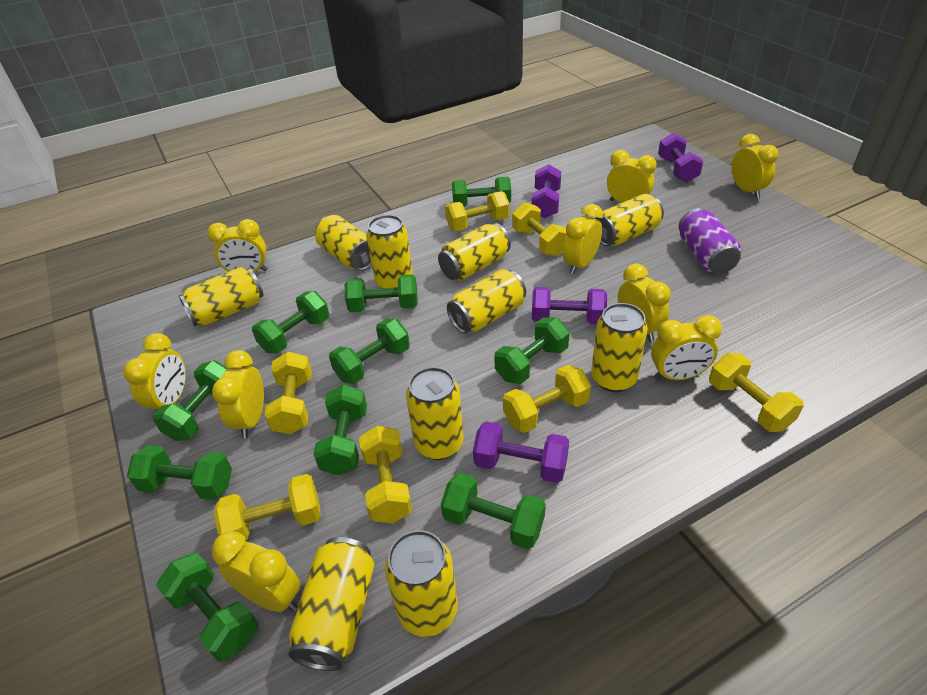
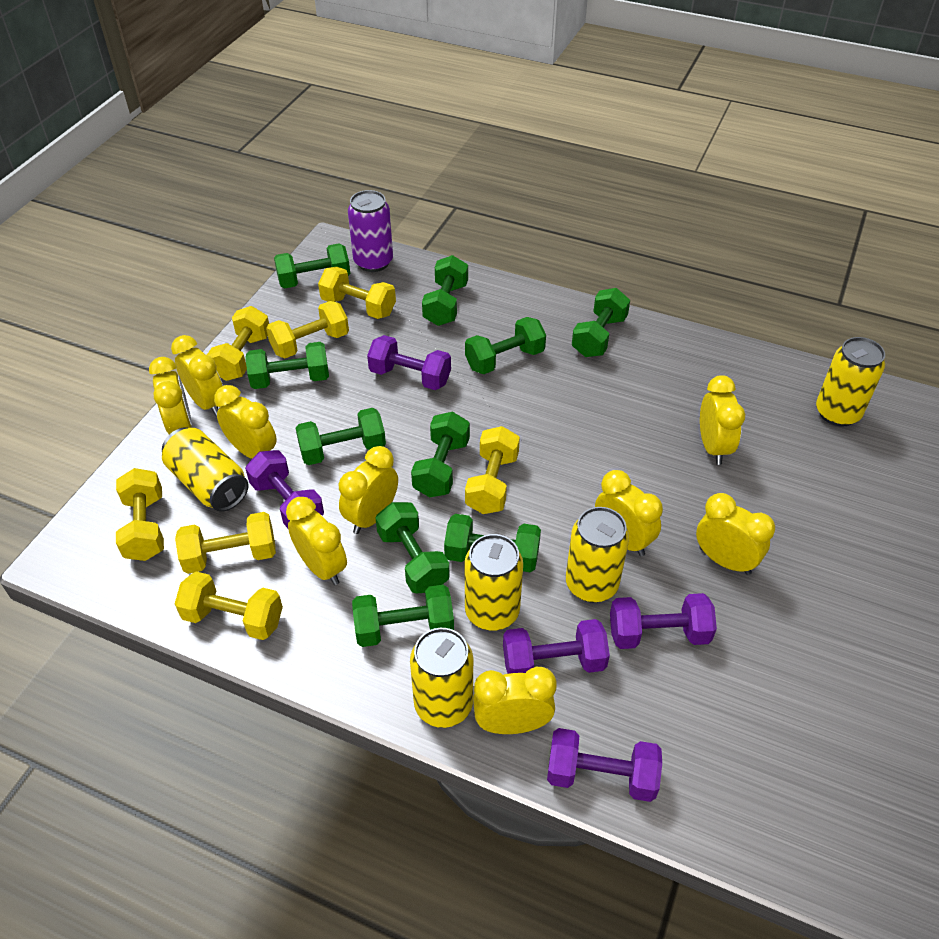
purple dumbbell: 4 -> 5
yellow can: 10 -> 5

